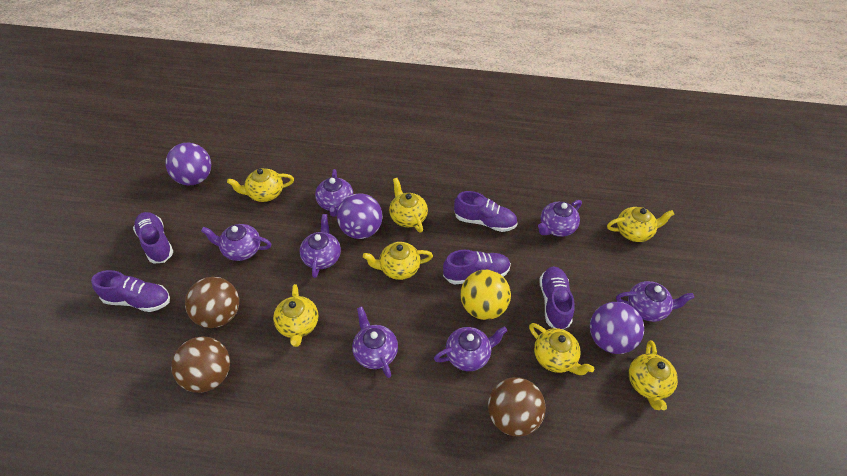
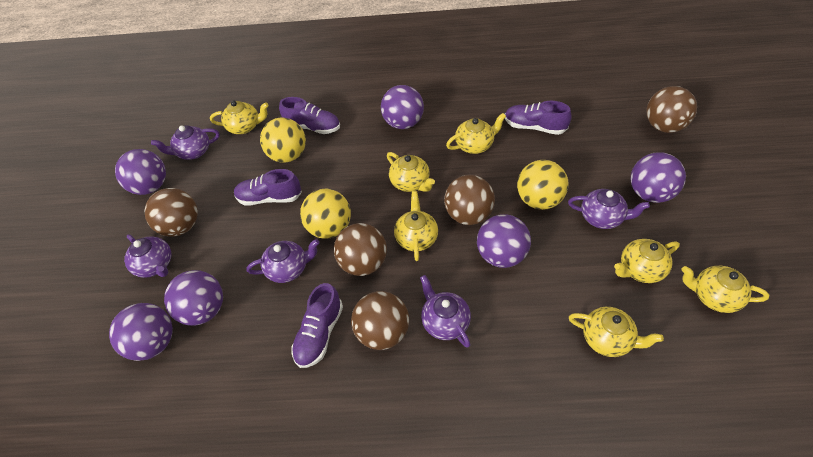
brown ball: 3 -> 5
purple ball: 3 -> 6
purple shoe: 5 -> 4
purple teapot: 7 -> 5
yellow ball: 1 -> 3

